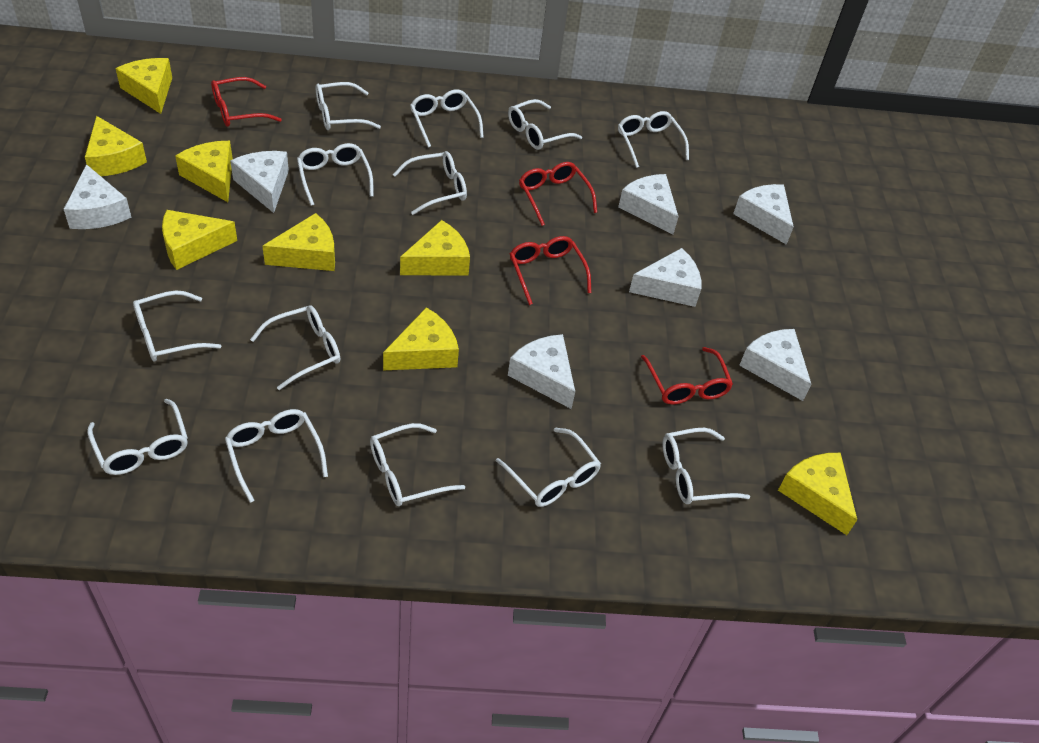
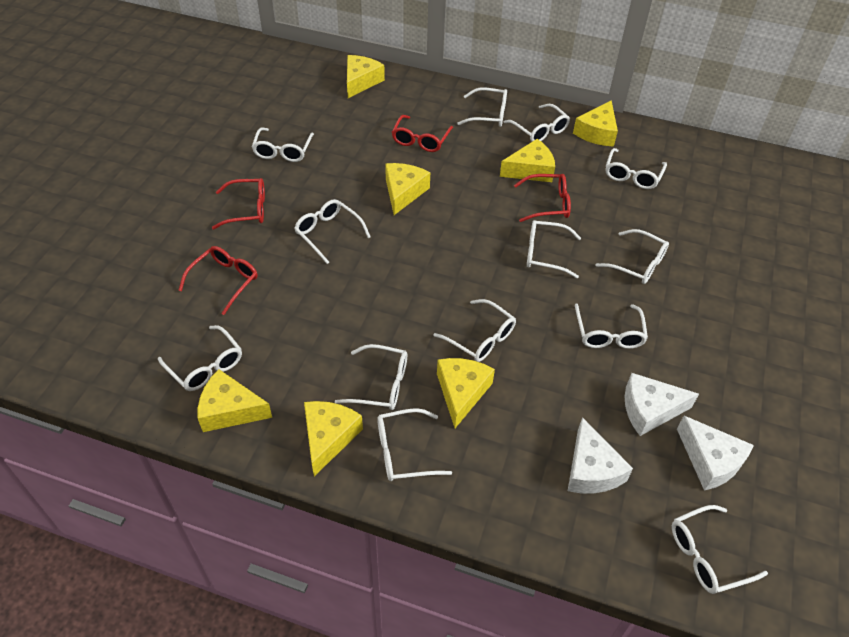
white cheese: 7 -> 3
yellow cheese: 8 -> 7

